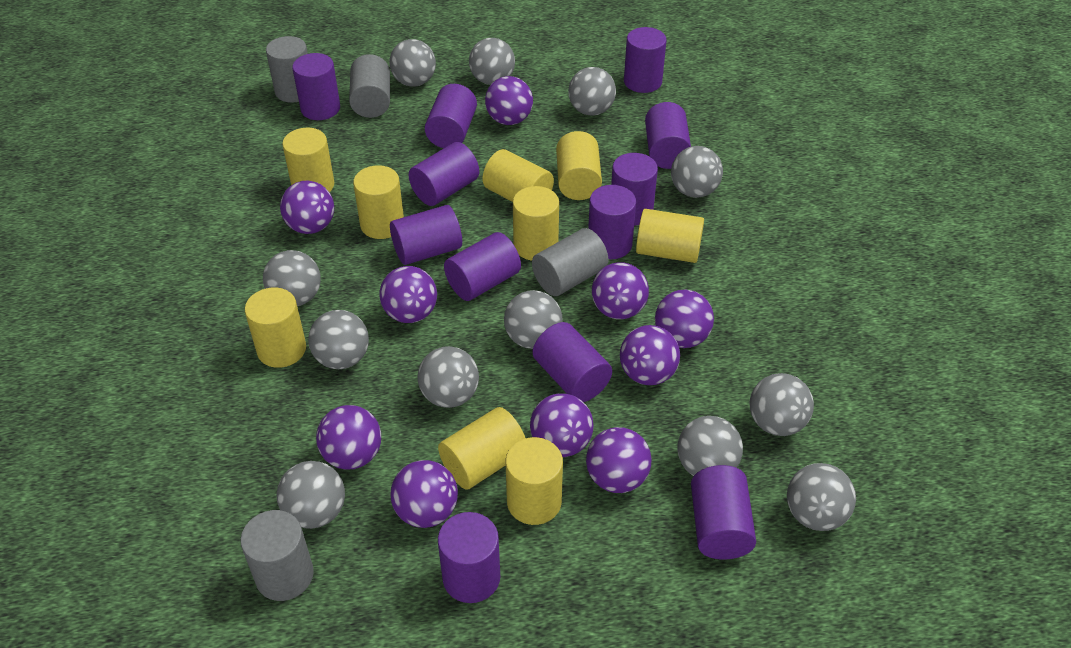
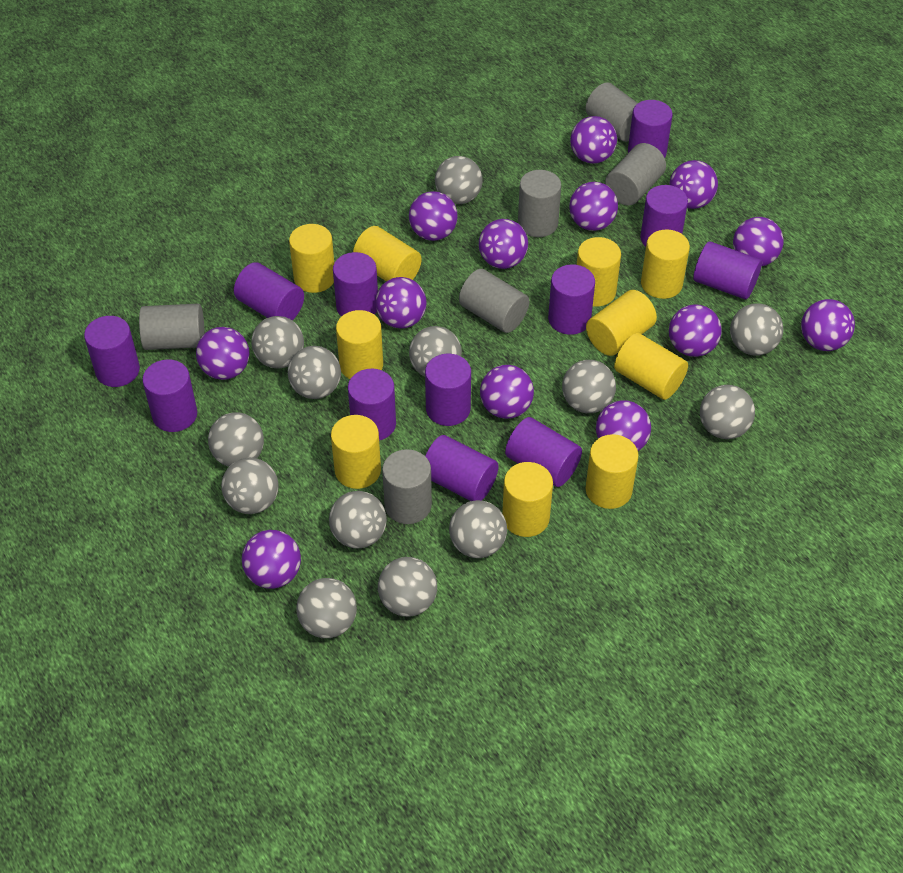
grey ball: 12 -> 13
grey cylinder: 4 -> 6
purple ball: 10 -> 13
yellow cylinder: 9 -> 10

